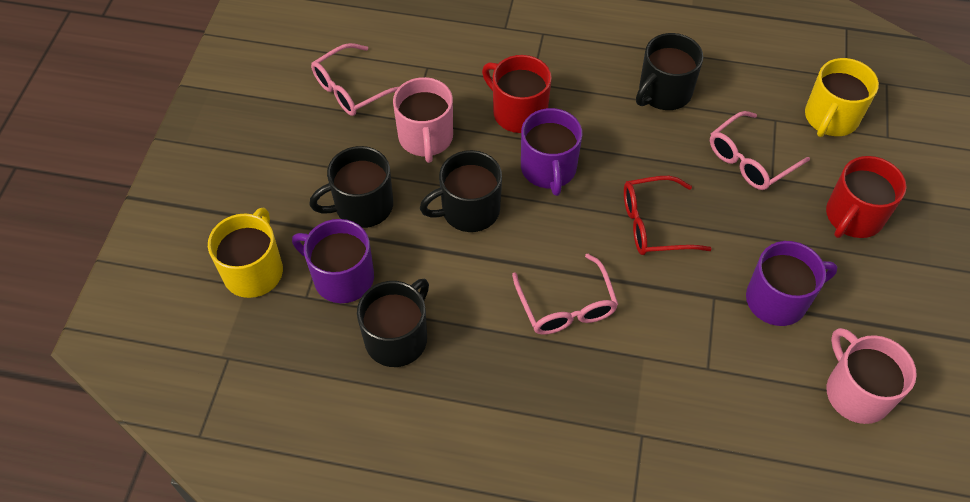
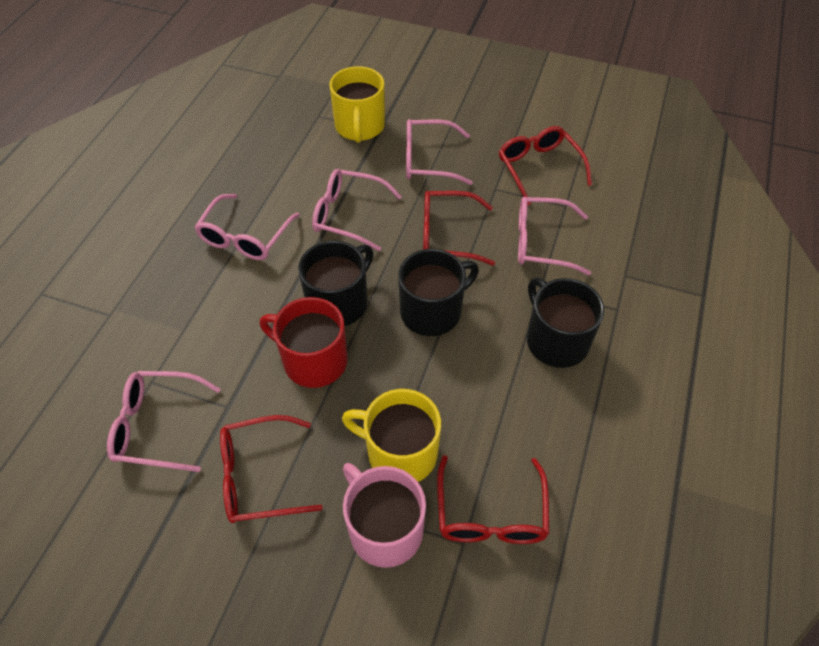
black mug: 4 -> 3
pink glasses: 3 -> 5
pink mug: 2 -> 1
purple mug: 3 -> 0
red glasses: 1 -> 4
red mug: 2 -> 1

